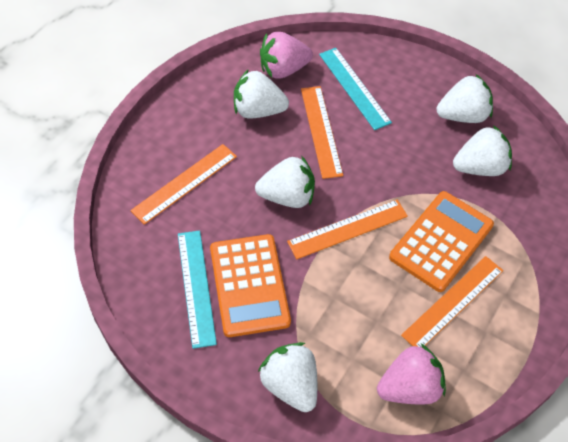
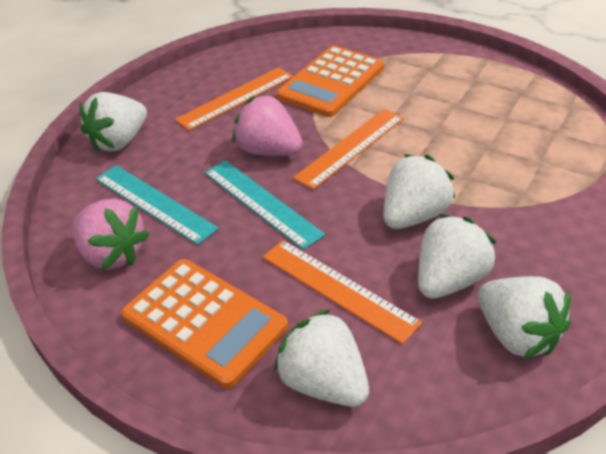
orange ruler: 4 -> 3

